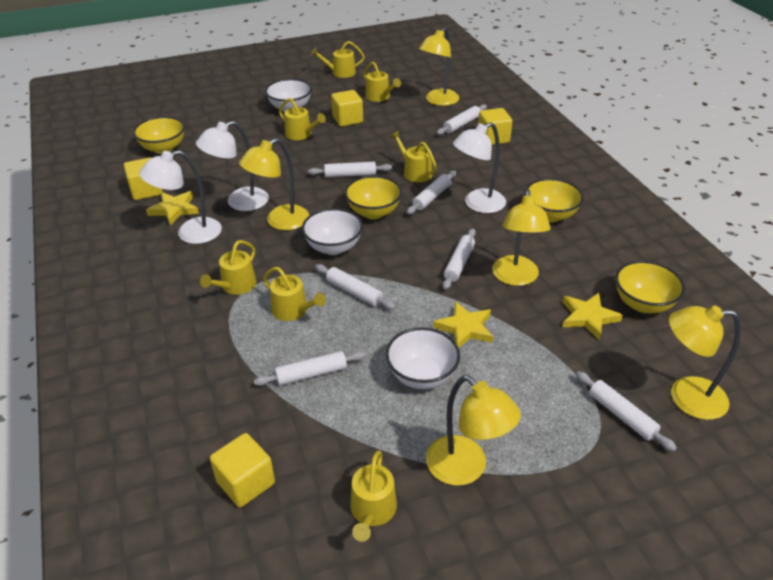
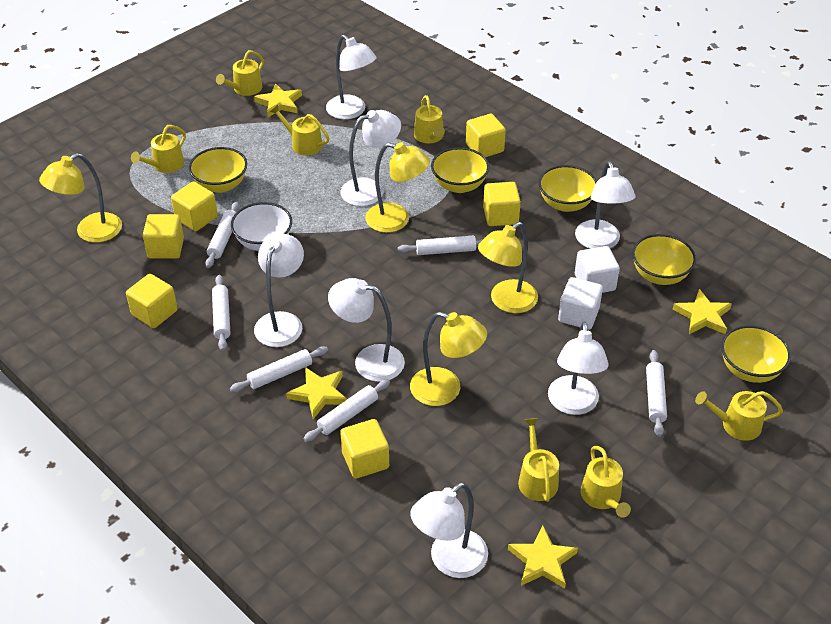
white bowl: 3 -> 1
white cube: 0 -> 2
white lamp: 3 -> 7
white rolling pin: 7 -> 6
yellow bowl: 4 -> 5
yellow cube: 4 -> 6
yellow lamp: 5 -> 4
yellow star: 3 -> 4

